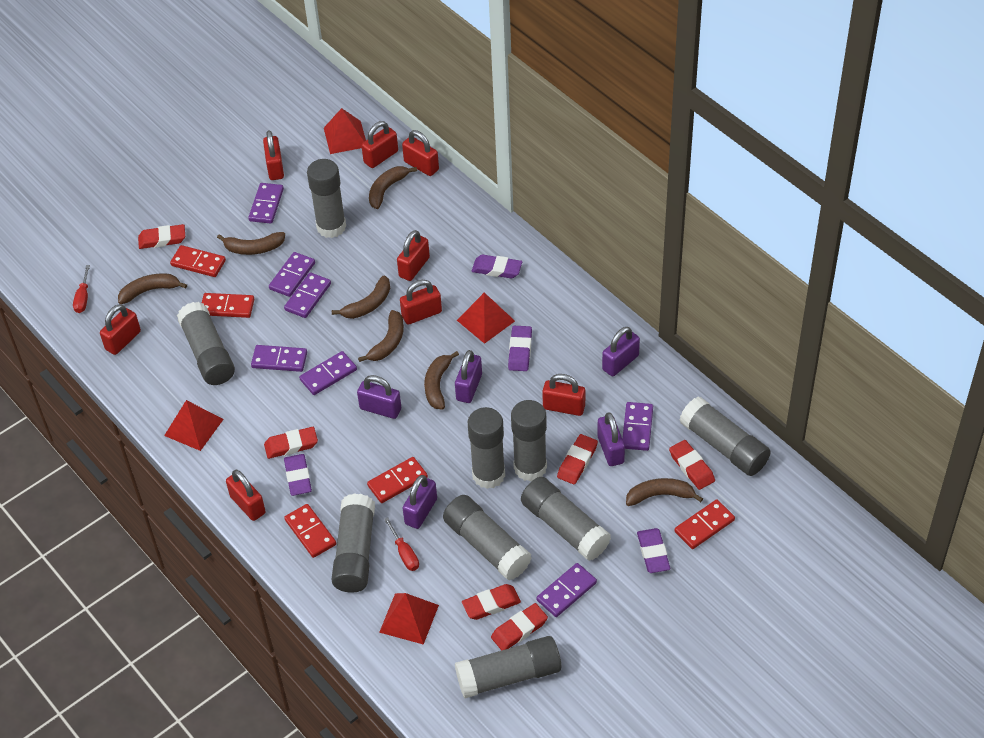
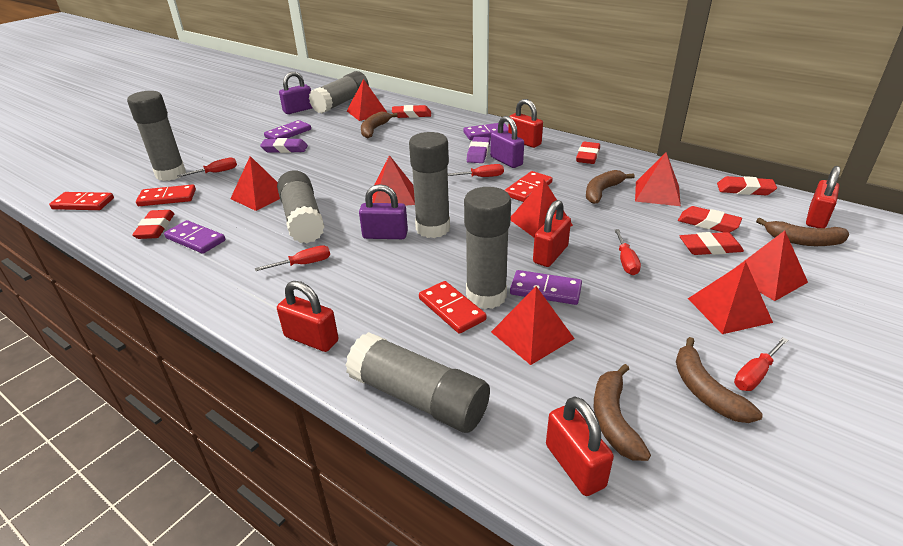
brown banana: 7 -> 5
grey glue stick: 9 -> 6
purple domino: 7 -> 4
purple eraser: 4 -> 2
purple padlock: 5 -> 3
red domino: 5 -> 4
red padlock: 8 -> 5
red pyramid: 4 -> 8
red screwdriver: 2 -> 5

